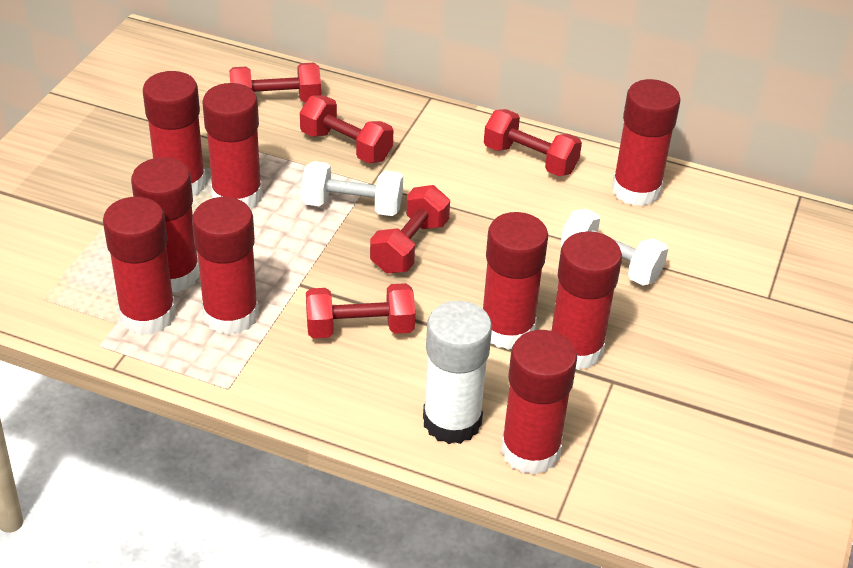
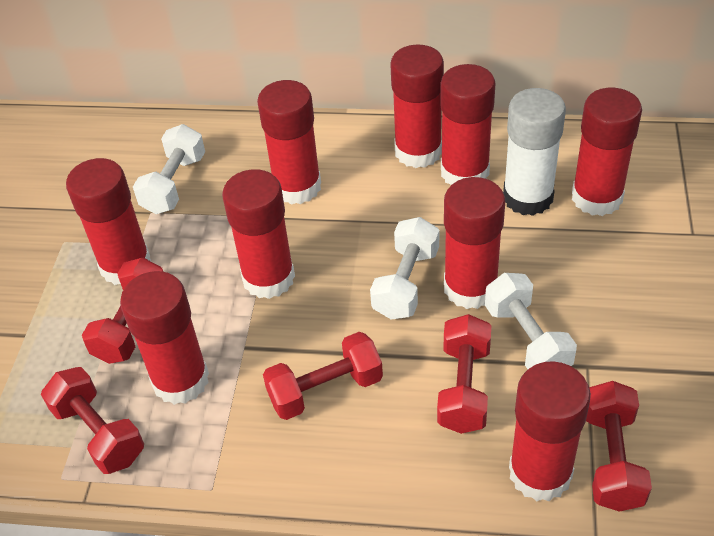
white dumbbell: 2 -> 3

